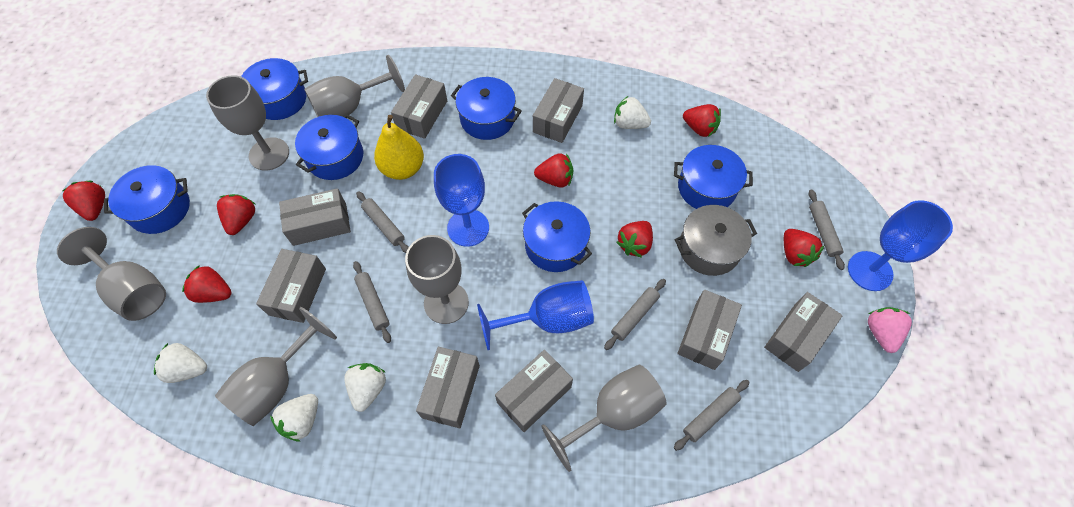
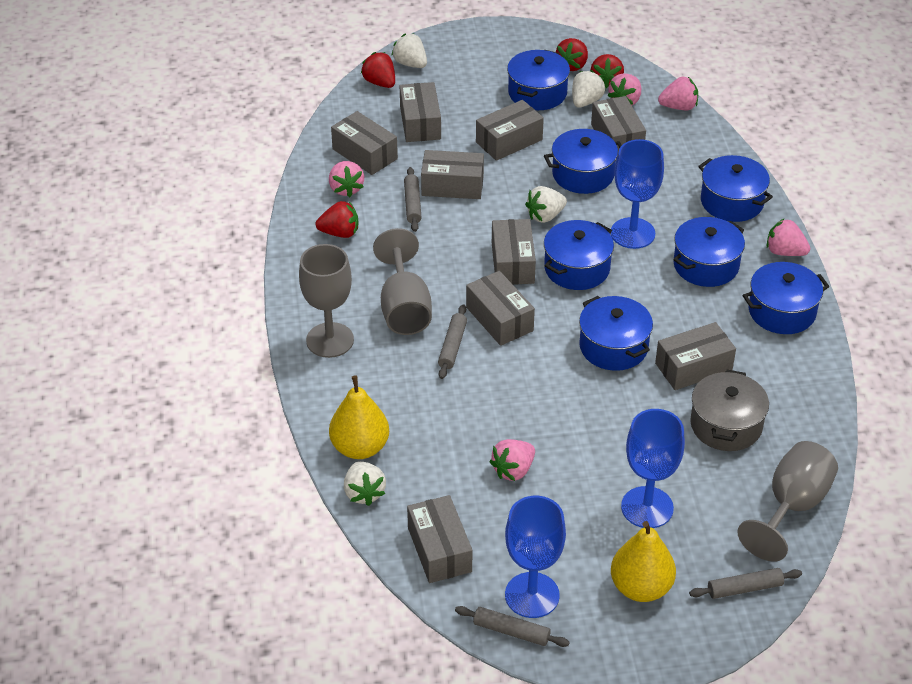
blue pot: 6 -> 7
grey box: 8 -> 9
grey goblet: 6 -> 3
grey rolling pin: 5 -> 4
pink strawberry: 1 -> 5
red strawberry: 7 -> 4
yellow pear: 1 -> 2

